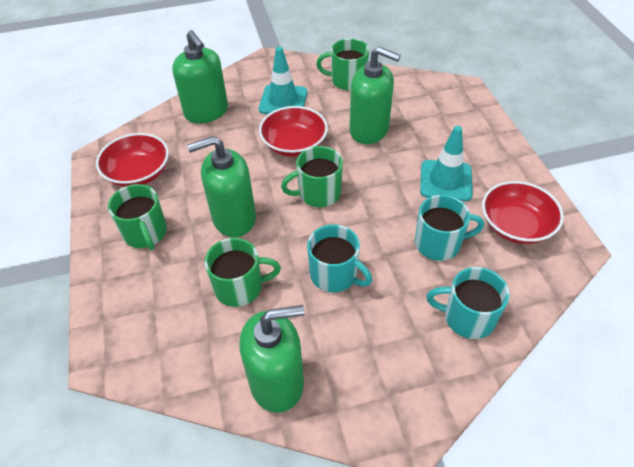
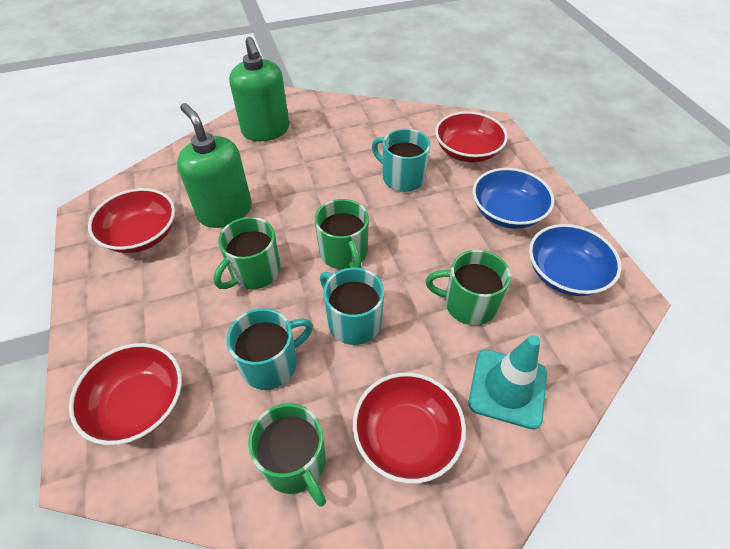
blue bowl: 0 -> 2
green soap dispenser: 4 -> 2
red bowl: 3 -> 4
turquoise traffic cone: 2 -> 1

